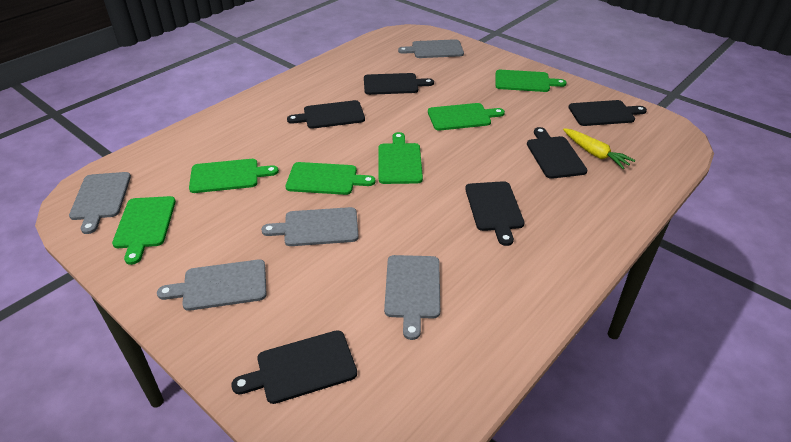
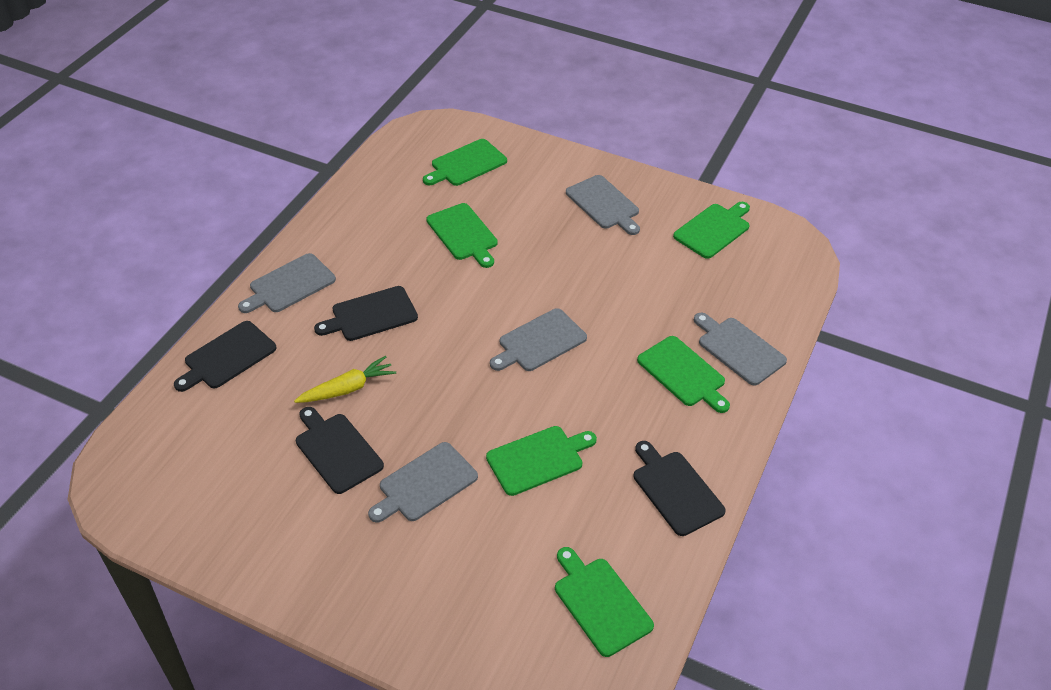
black cutting board: 6 -> 4

